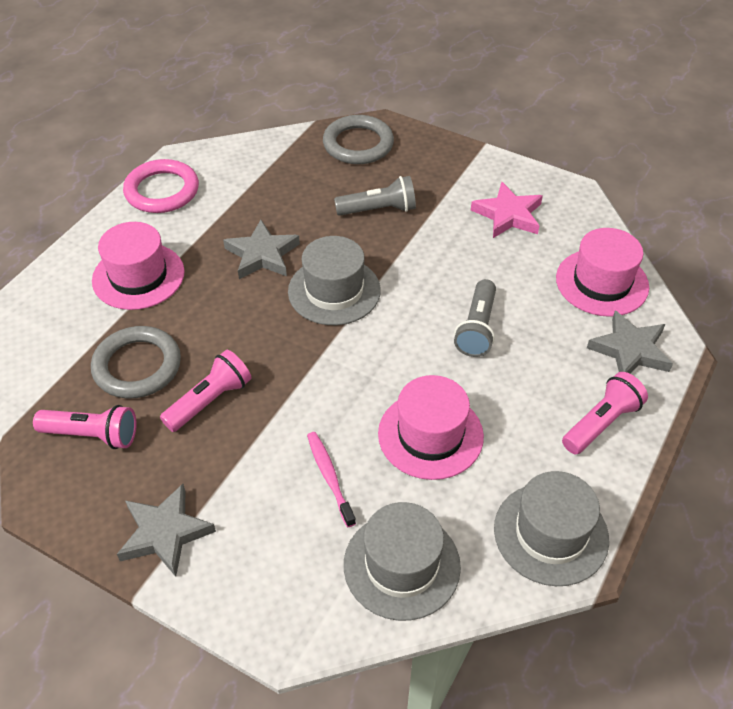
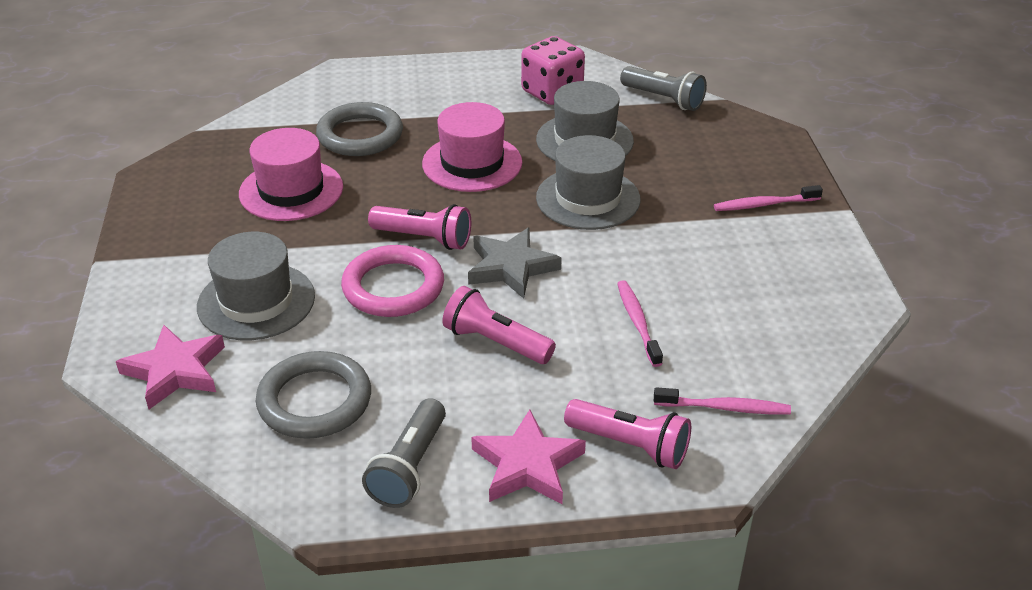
grey star: 3 -> 1
pink dice: 0 -> 1
pink hat: 3 -> 2
pink star: 1 -> 2
pink toothbrush: 1 -> 3

